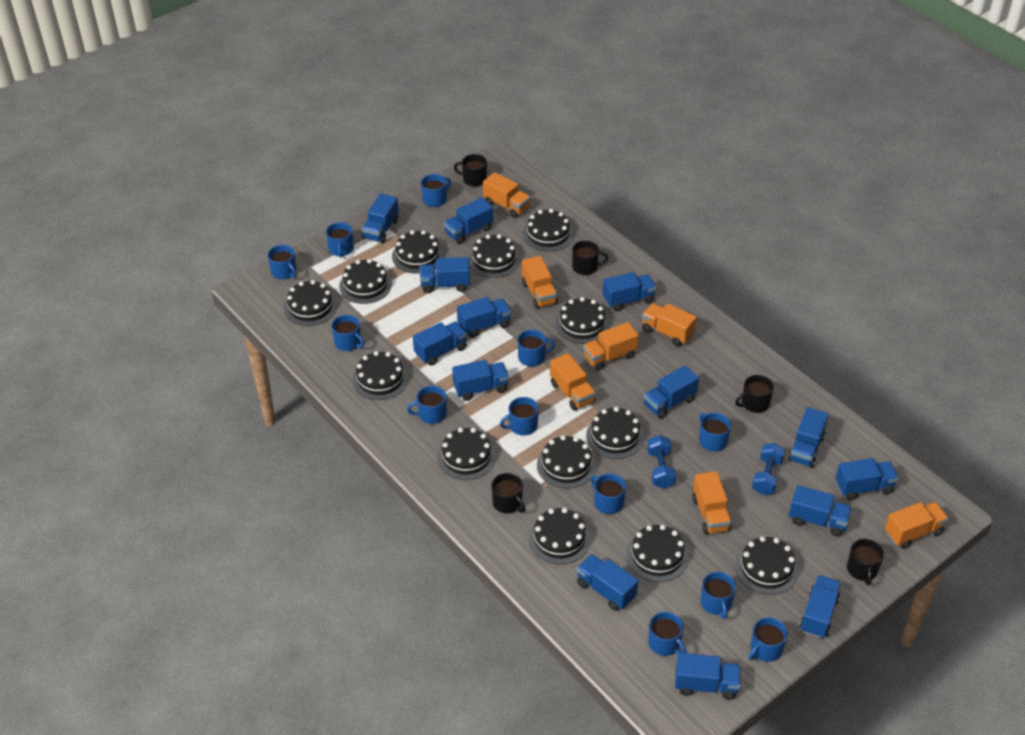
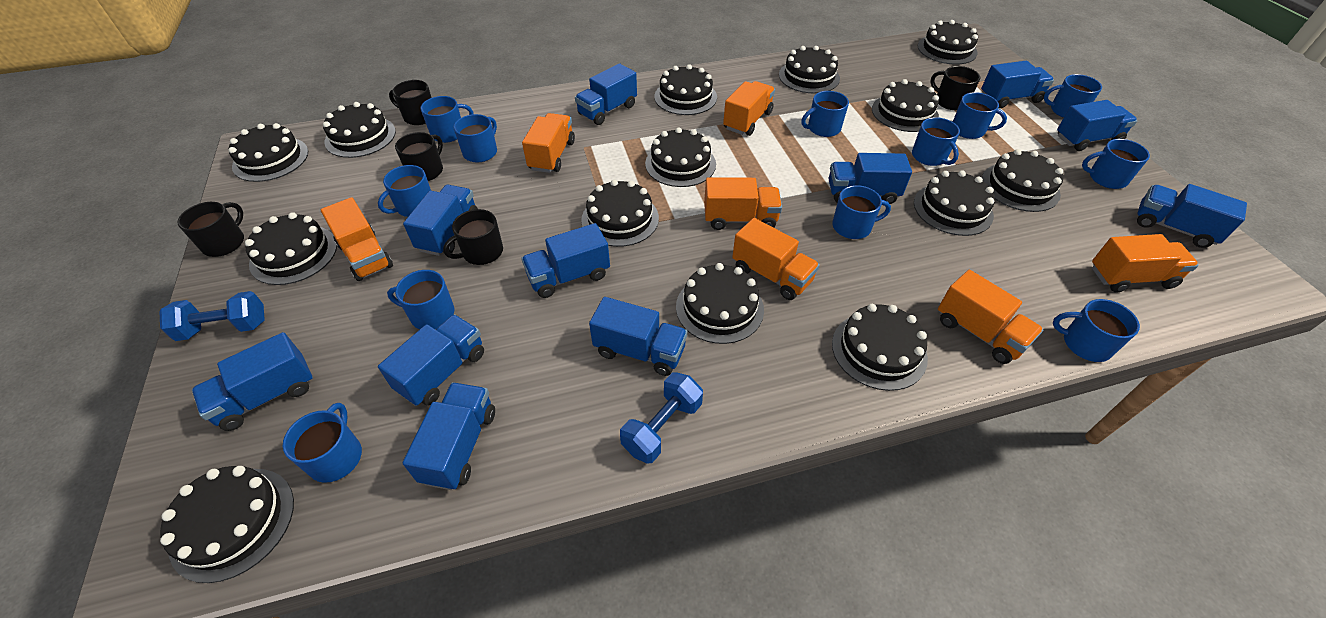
black cake: 13 -> 14
blue truck: 14 -> 11

